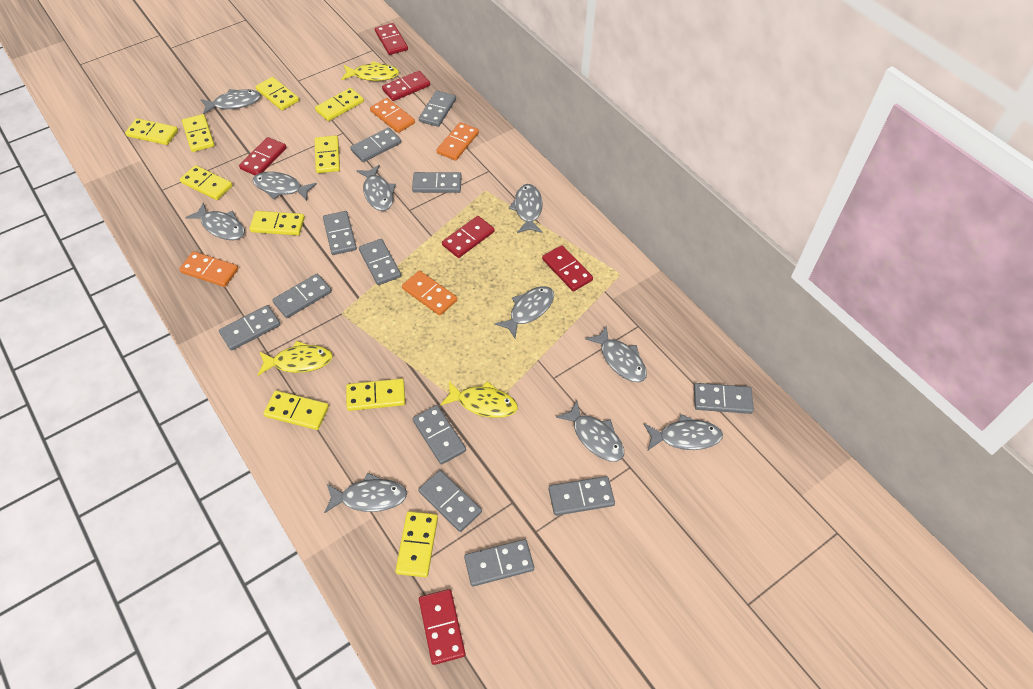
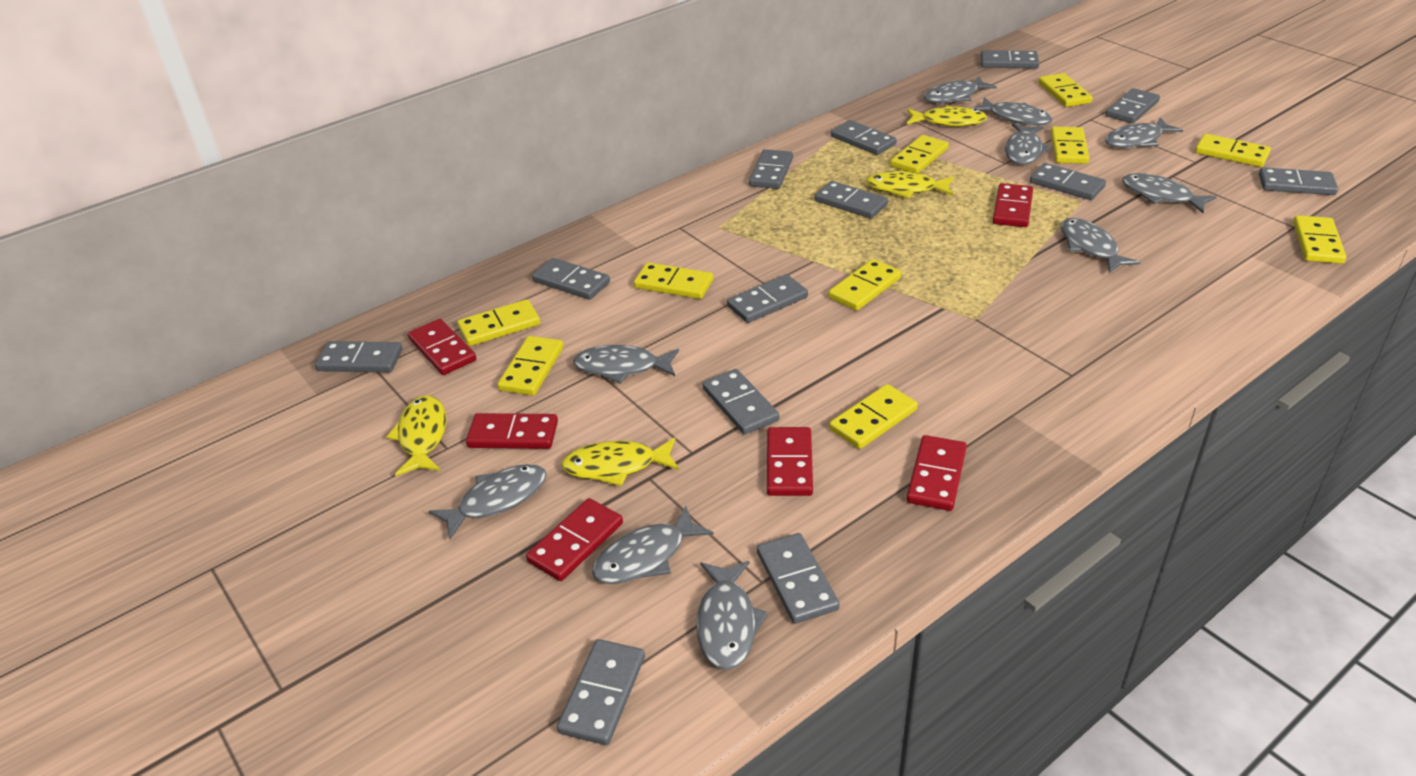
grey domino: 12 -> 13
orange domino: 4 -> 0
yellow fish: 3 -> 4

